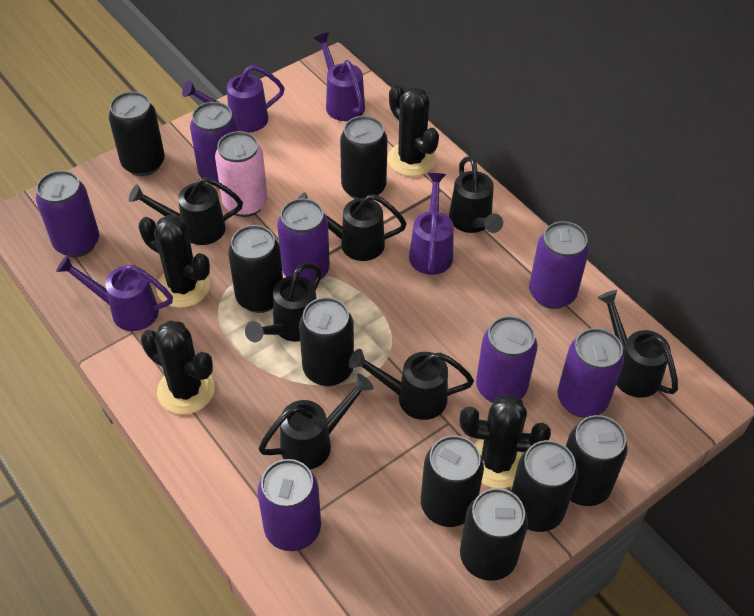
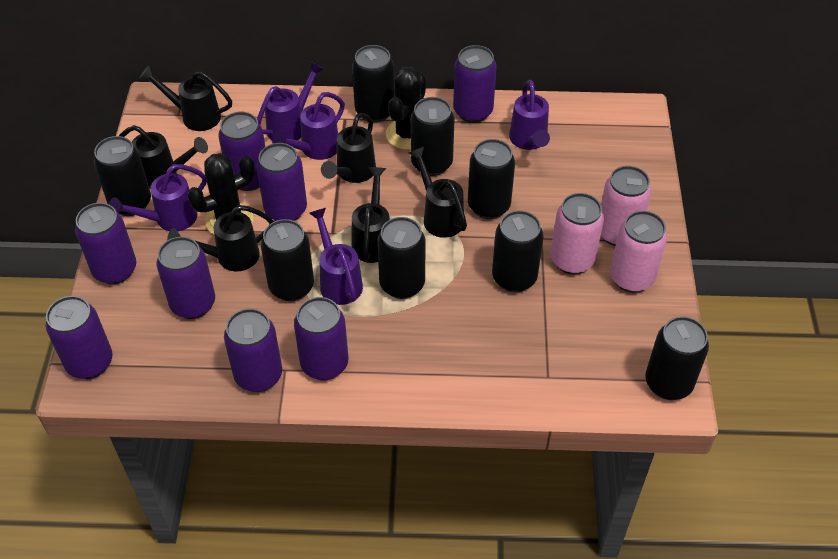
black cactus: 4 -> 2
black watering can: 7 -> 6
pink can: 1 -> 3
purple can: 7 -> 8
purple watering can: 4 -> 5

